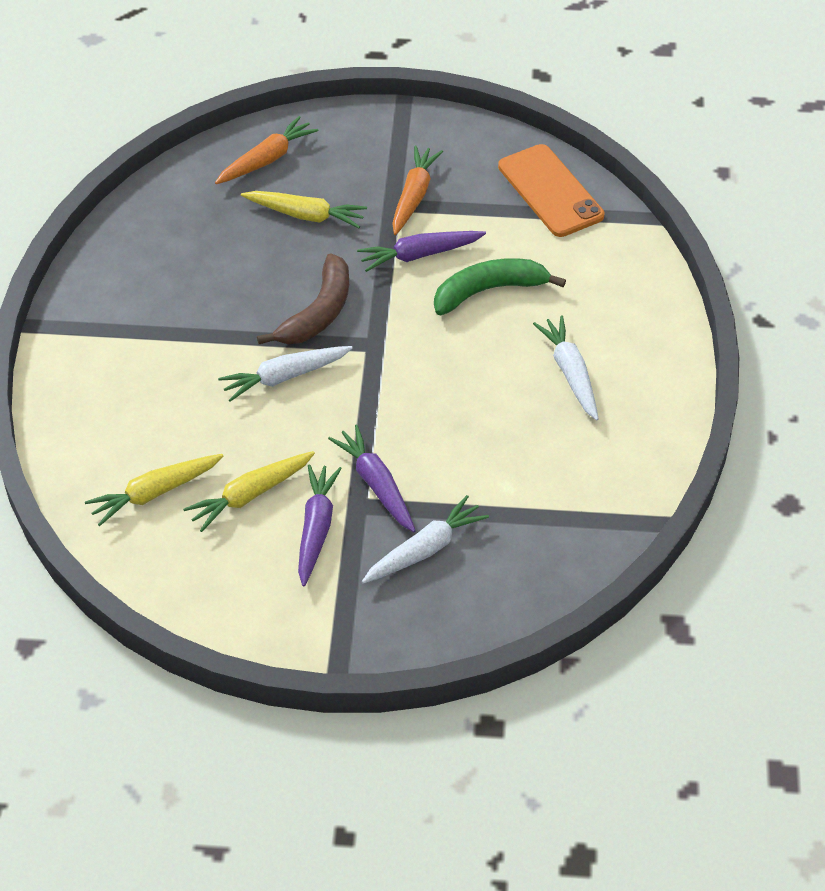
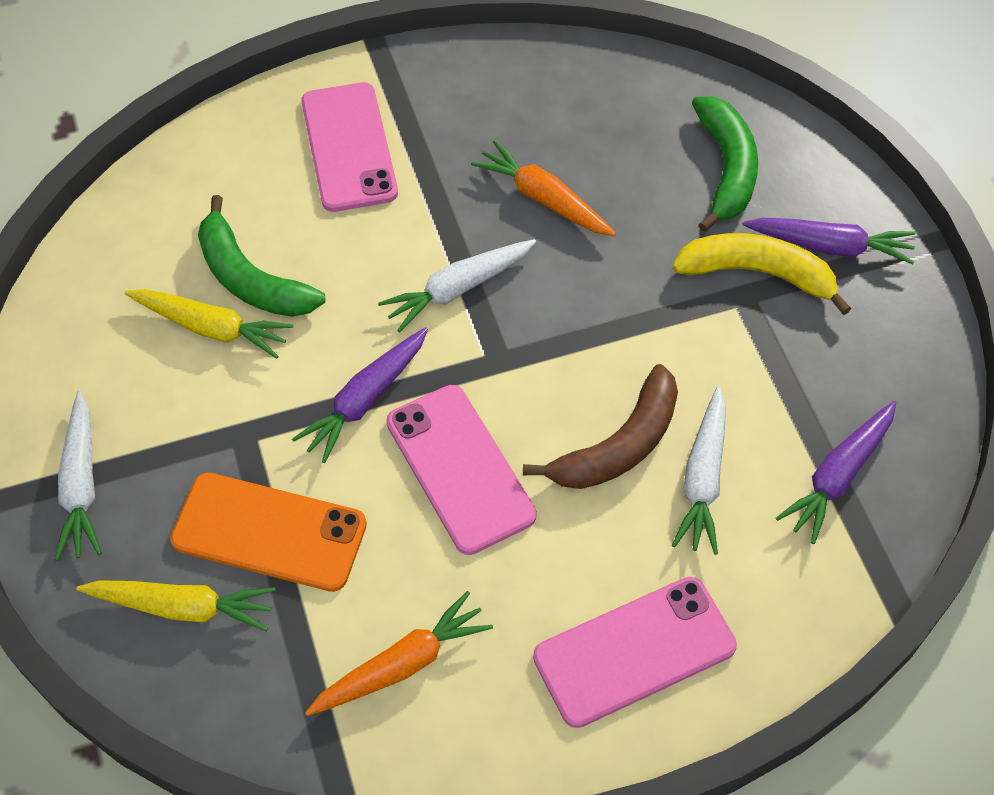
green banana: 1 -> 2
pink phone: 0 -> 3
yellow banana: 0 -> 1
yellow carrot: 3 -> 2

